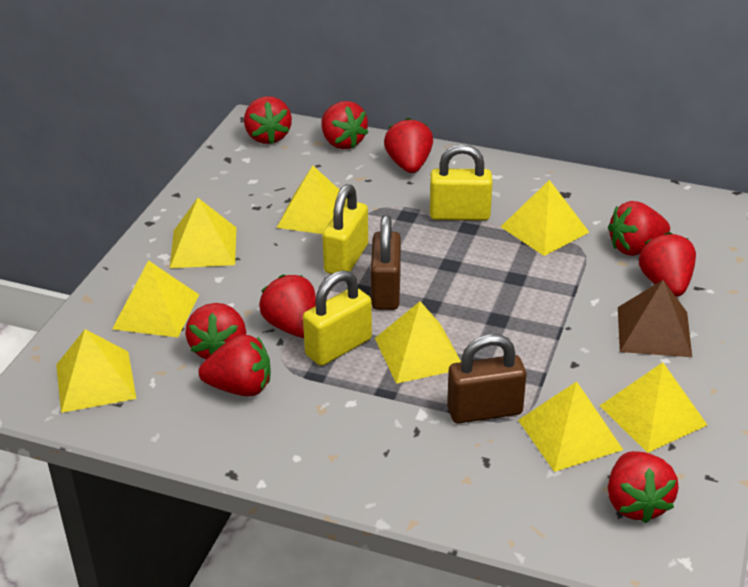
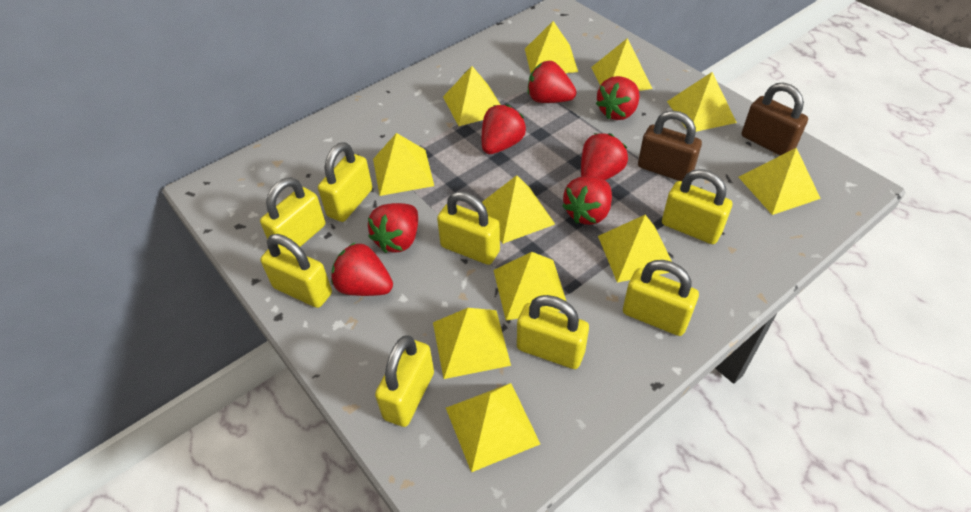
brown pyramid: 1 -> 0
red strawberry: 9 -> 7
yellow padlock: 3 -> 8
yellow pyramid: 8 -> 11

